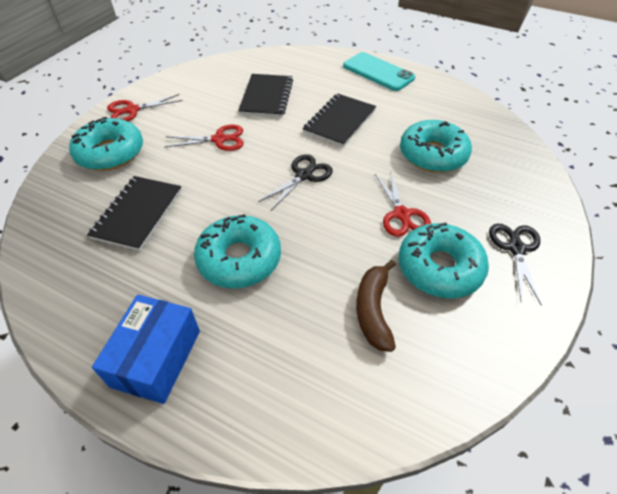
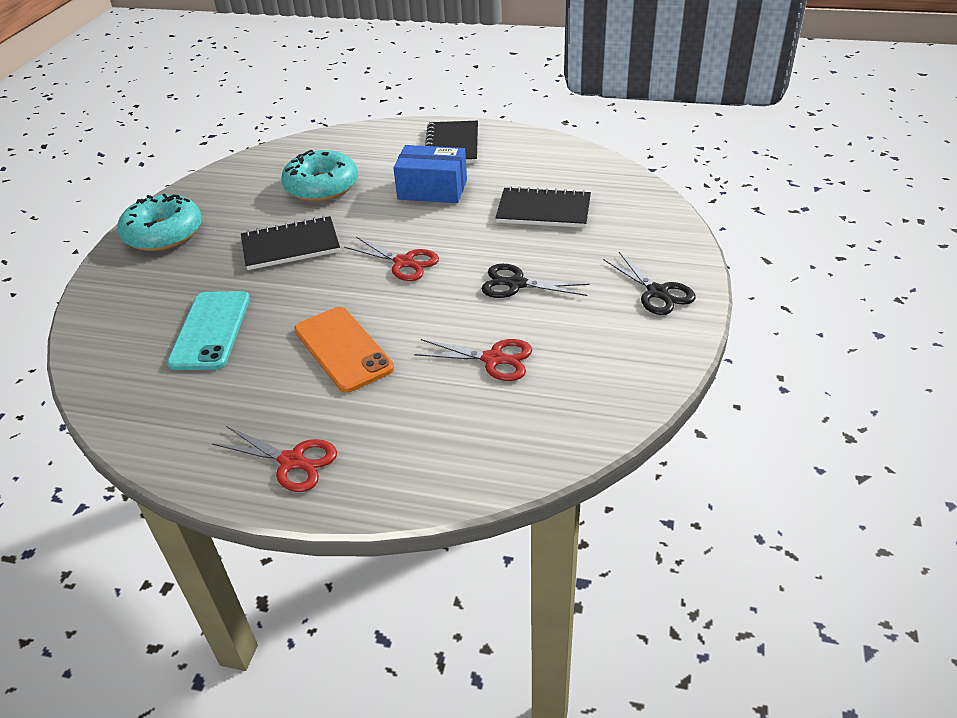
brown banana: 1 -> 0
orange phone: 0 -> 1
turquoise donut: 4 -> 2

